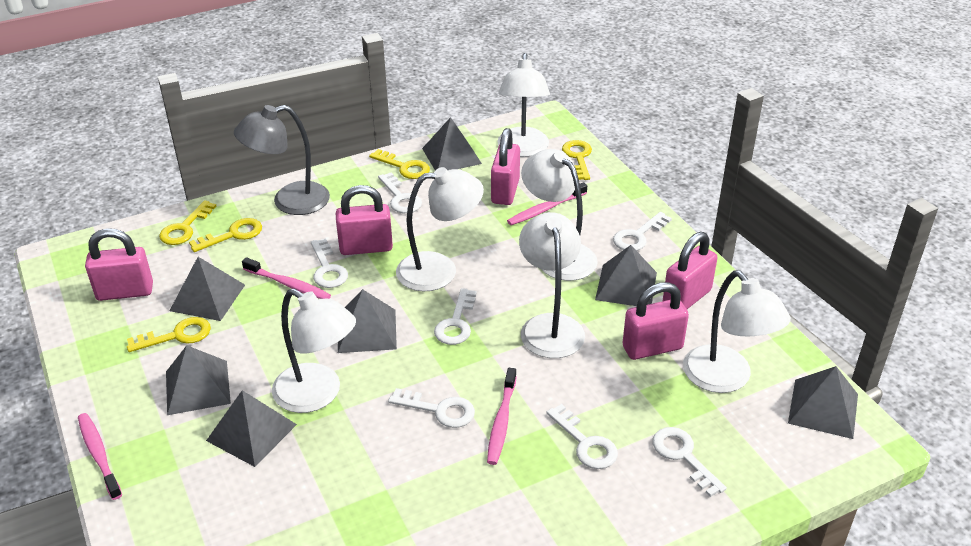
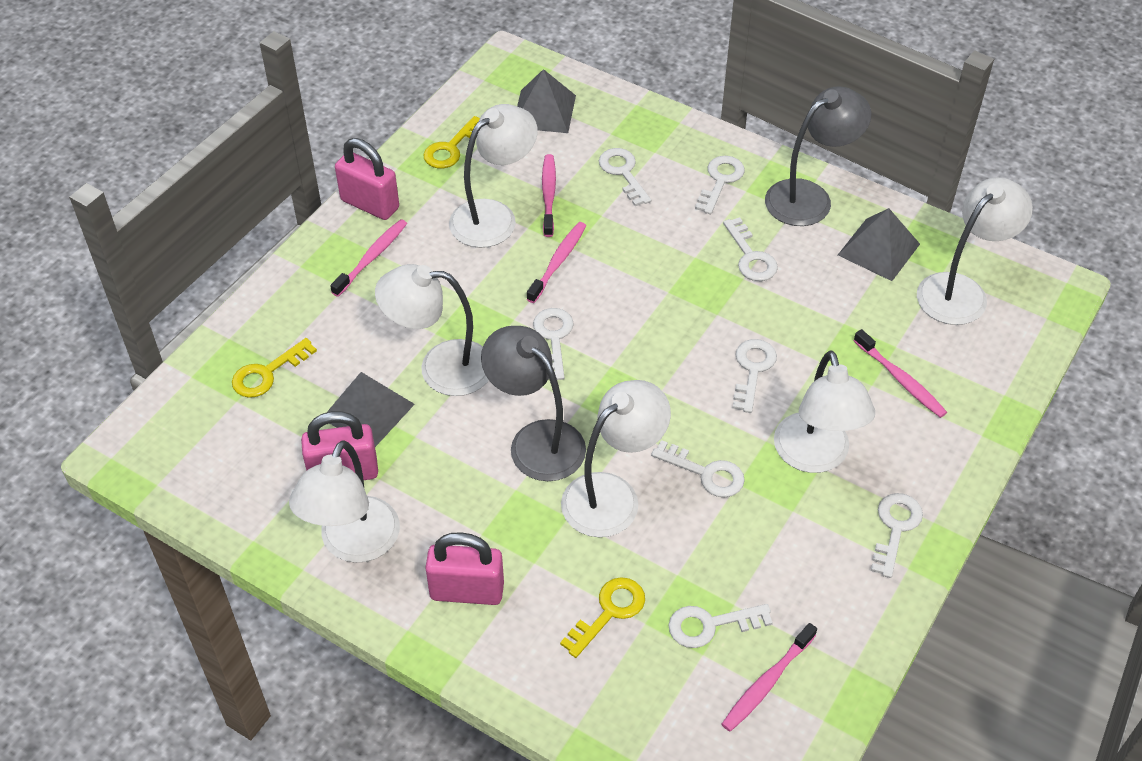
grey lamp: 1 -> 2
grey pyramid: 7 -> 3
pink padlock: 5 -> 3
pink toothbrush: 4 -> 5
white key: 7 -> 8
yellow key: 5 -> 3

